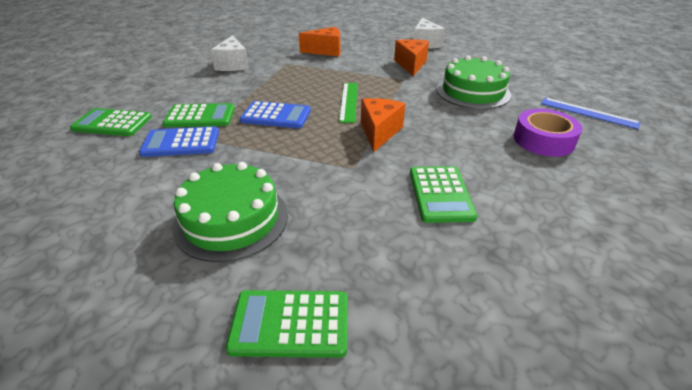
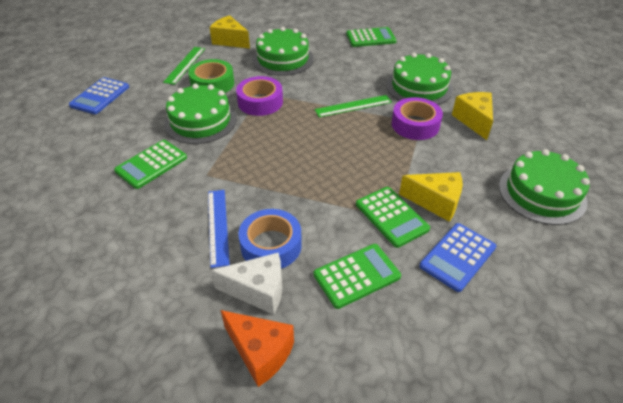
blue tape: 0 -> 1
green cake: 2 -> 4
green ruler: 1 -> 2
green tape: 0 -> 1
orange cheese: 3 -> 1
purple tape: 1 -> 2
white cheese: 2 -> 1
yellow cheese: 0 -> 3

